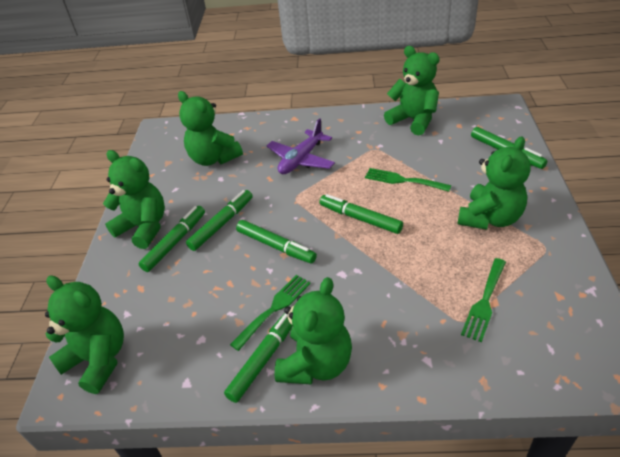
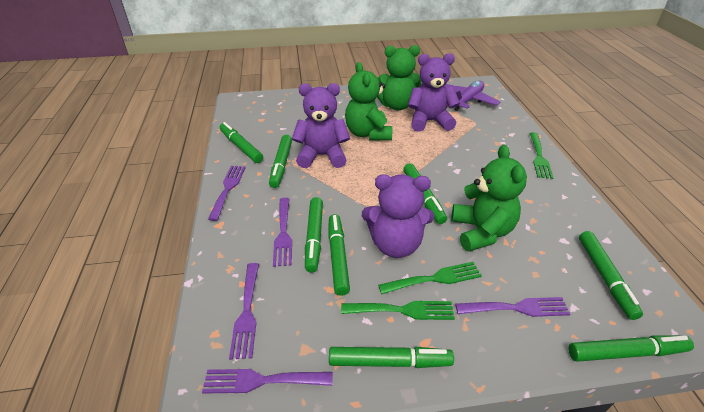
green marker: 6 -> 8
green teddy bear: 6 -> 3
purple fork: 0 -> 5
purple teddy bear: 0 -> 3

